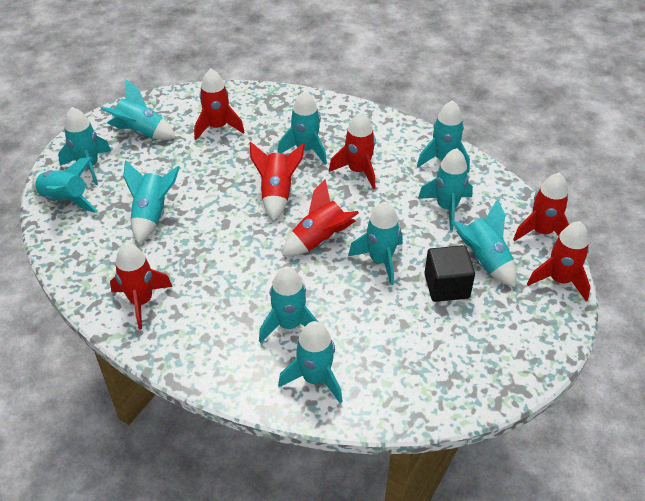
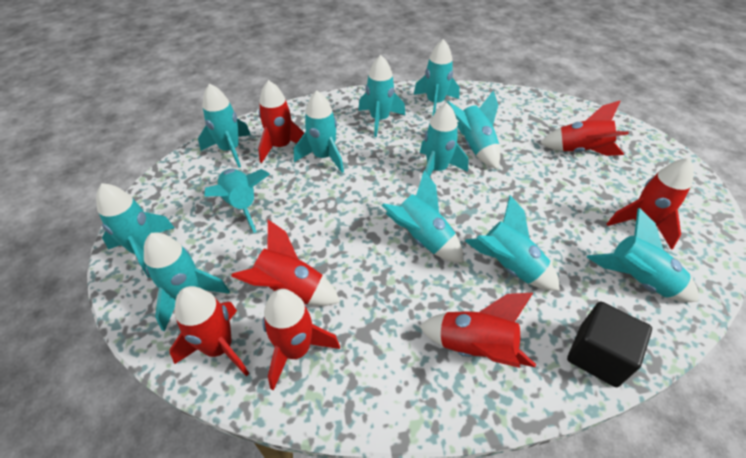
turquoise rocket: 11 -> 12

